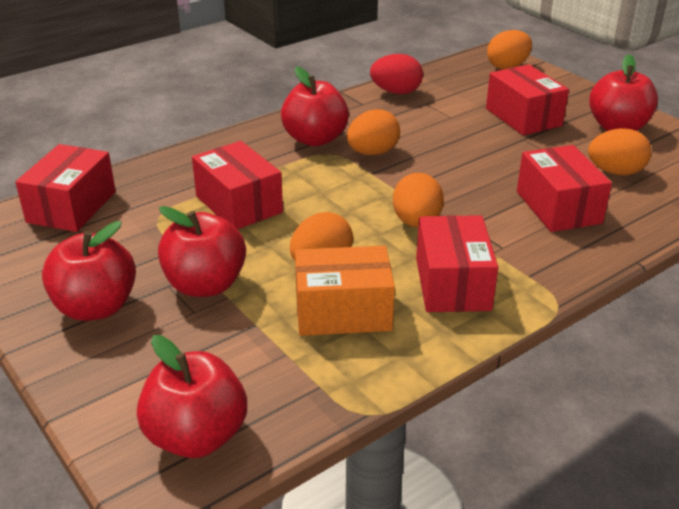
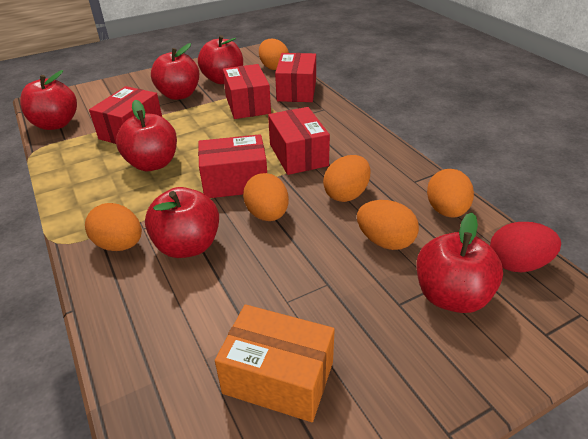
orange egg: 5 -> 6
red apple: 5 -> 6

